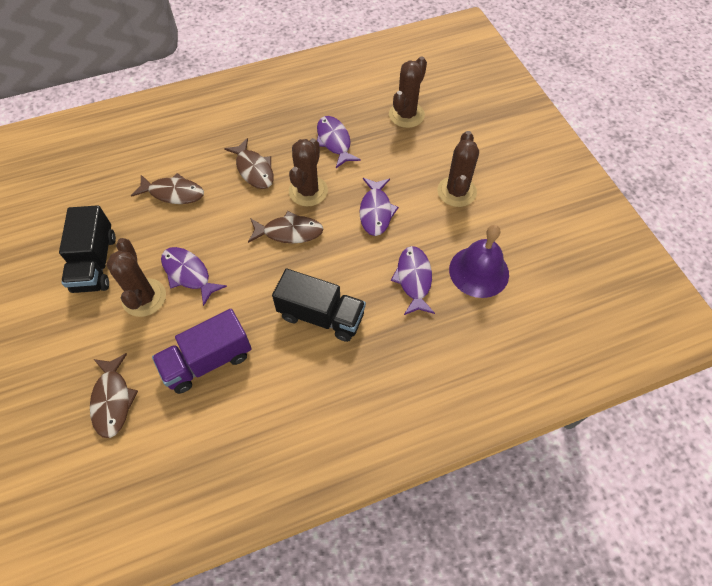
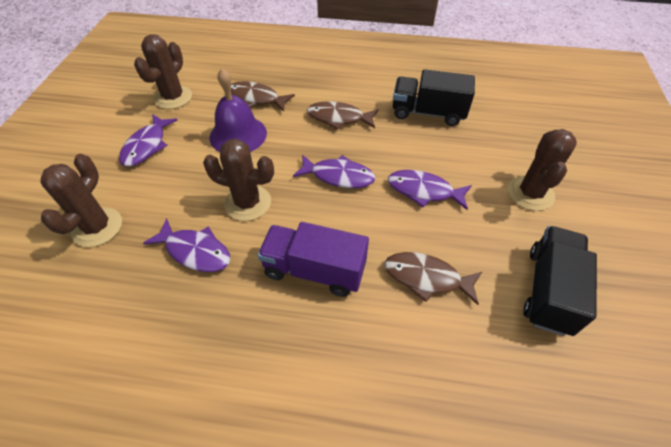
brown fish: 4 -> 3

